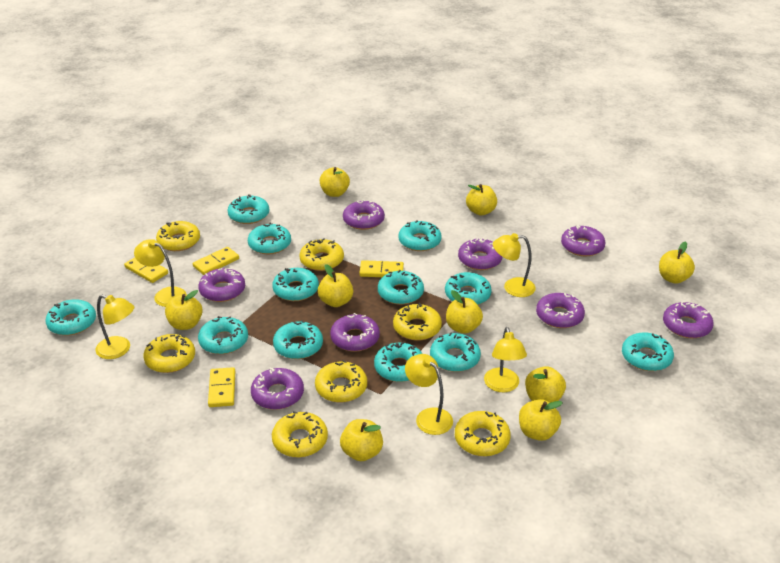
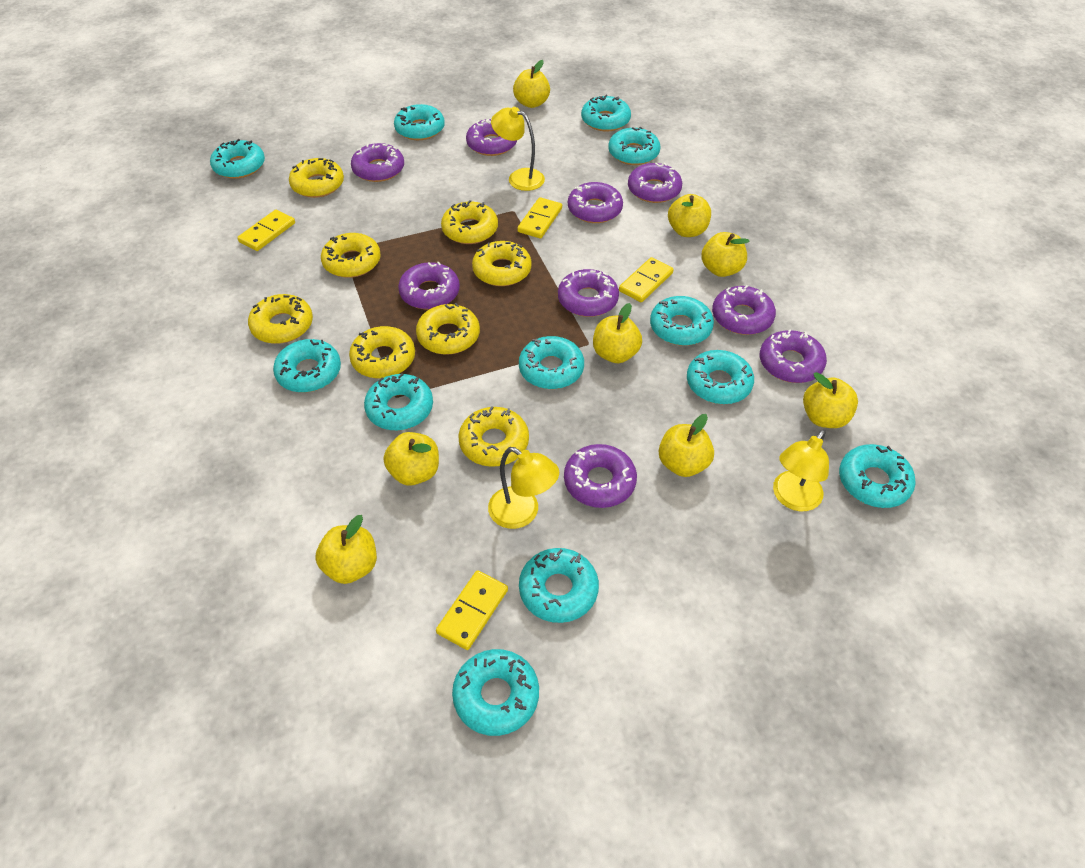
purple donut: 8 -> 9
yellow apple: 9 -> 8
yellow donut: 7 -> 8
yellow lamp: 5 -> 3

